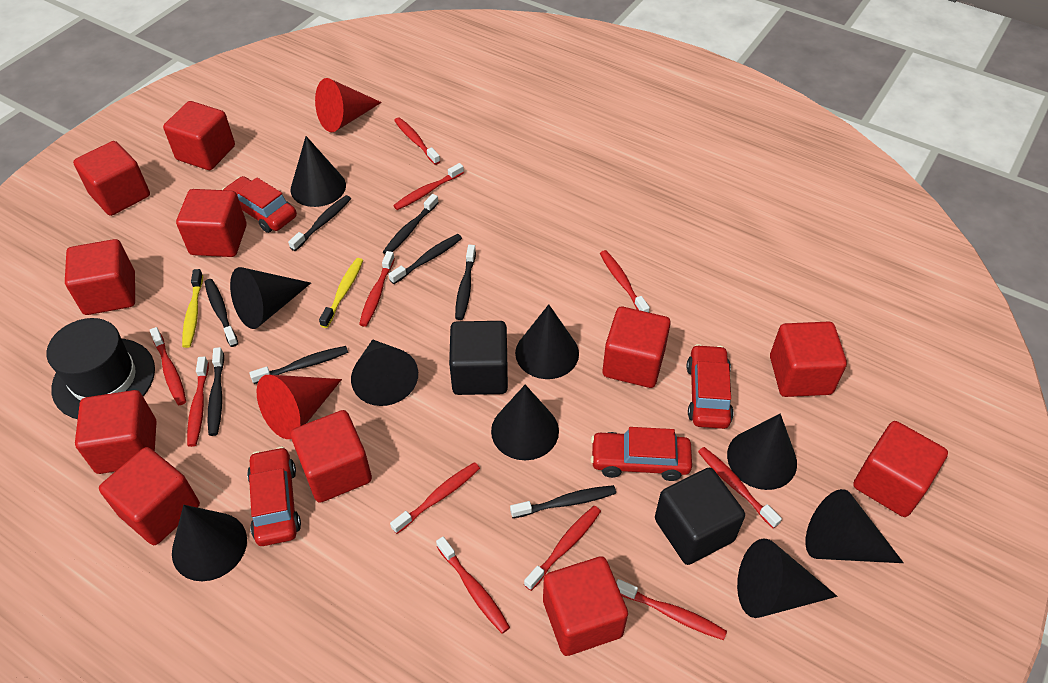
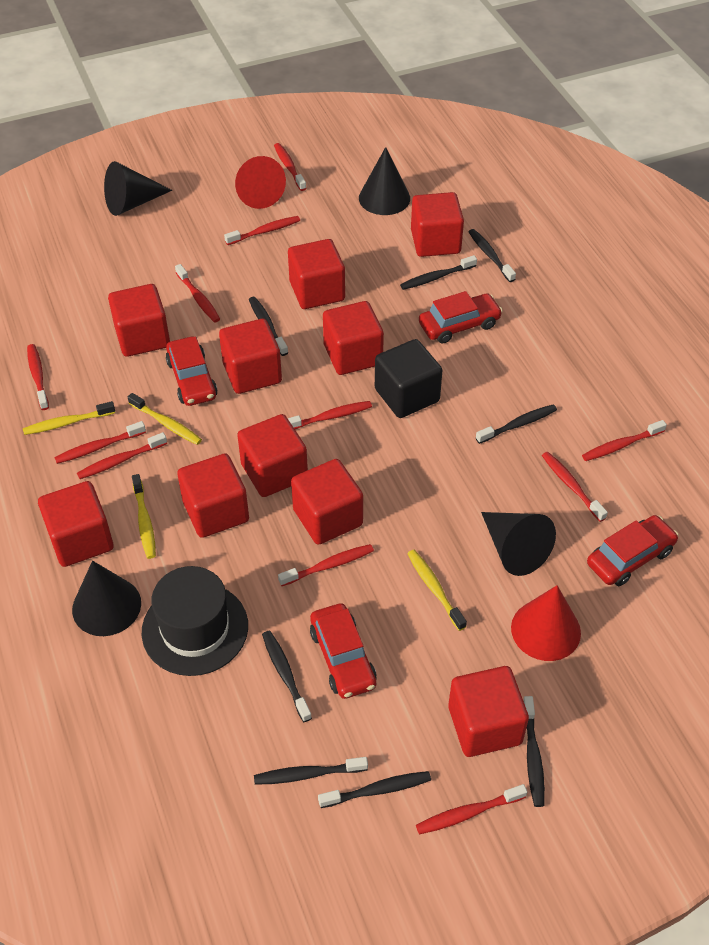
black cone: 9 -> 4
black cube: 2 -> 1
red cube: 11 -> 10
yellow toothbrush: 2 -> 4

